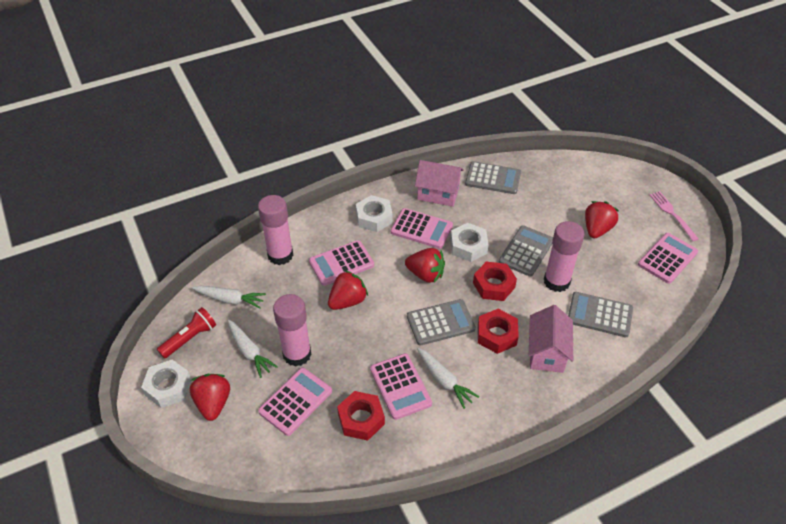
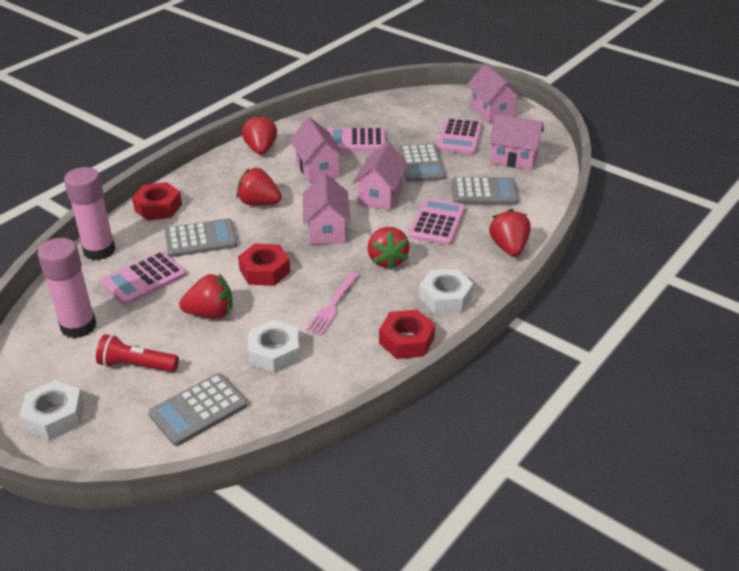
pink calculator: 5 -> 4
pink glue stick: 3 -> 2
pink house: 2 -> 5
red strawberry: 4 -> 5
white carrot: 3 -> 0

